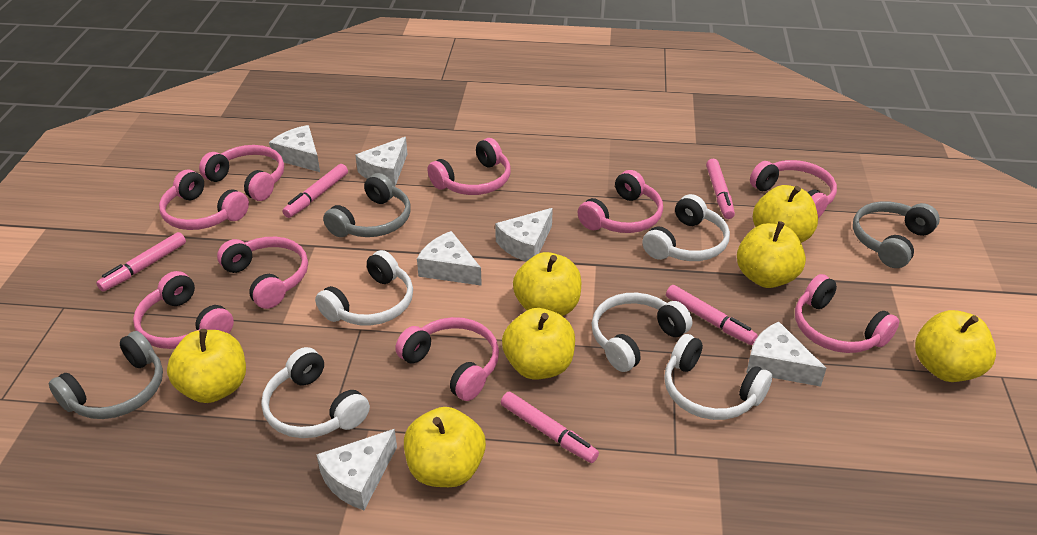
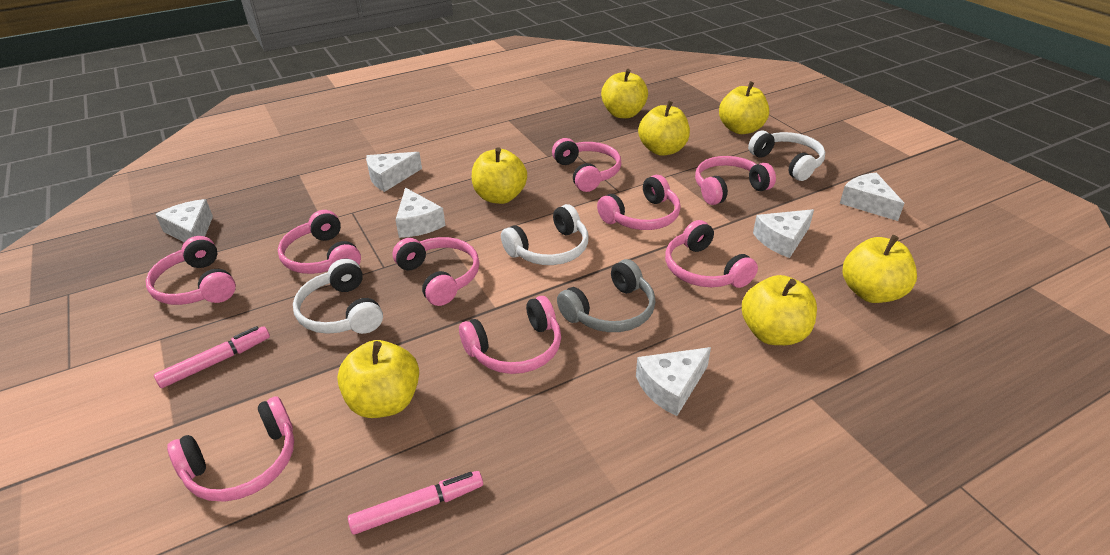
grey headphones: 3 -> 1
pink marker: 5 -> 2
white headphones: 5 -> 3

